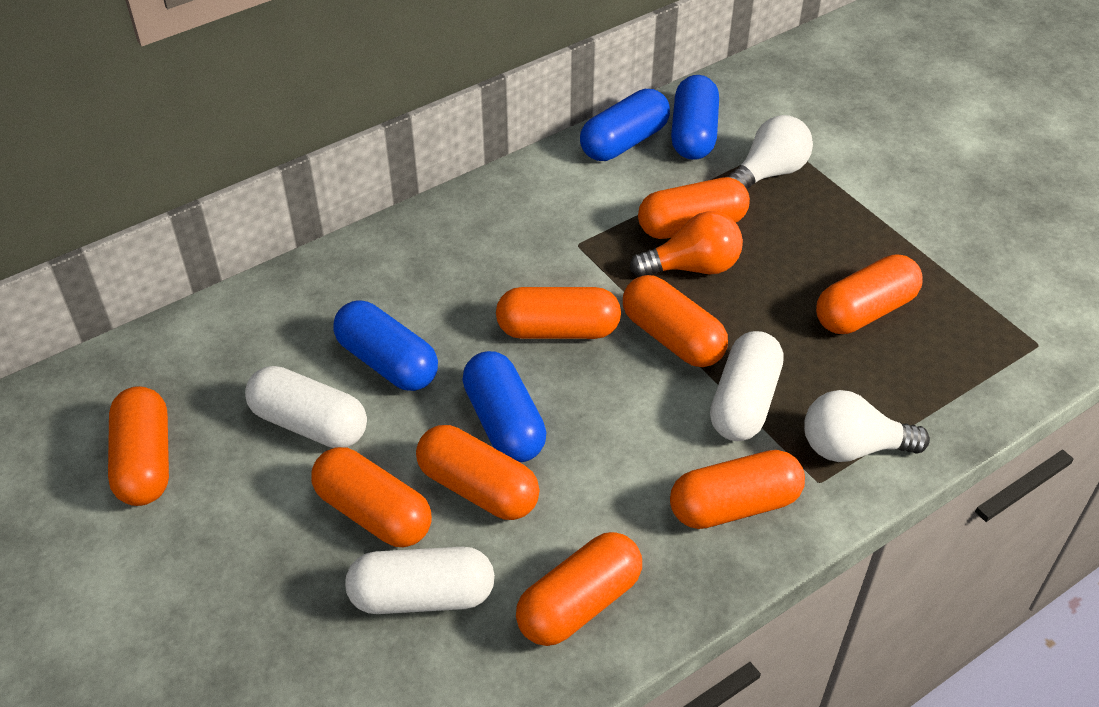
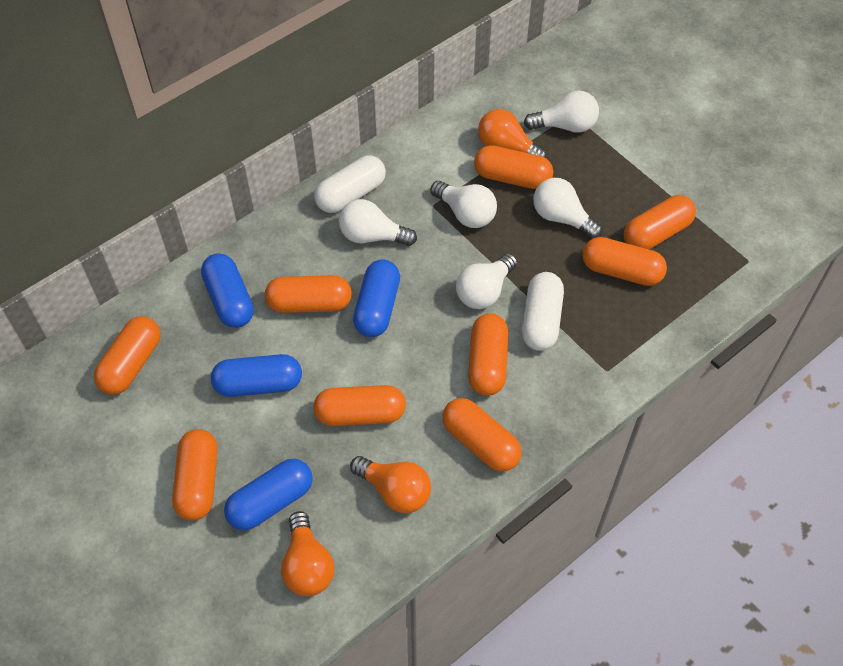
orange light bulb: 1 -> 3
white capsule: 3 -> 2
white light bulb: 2 -> 5

